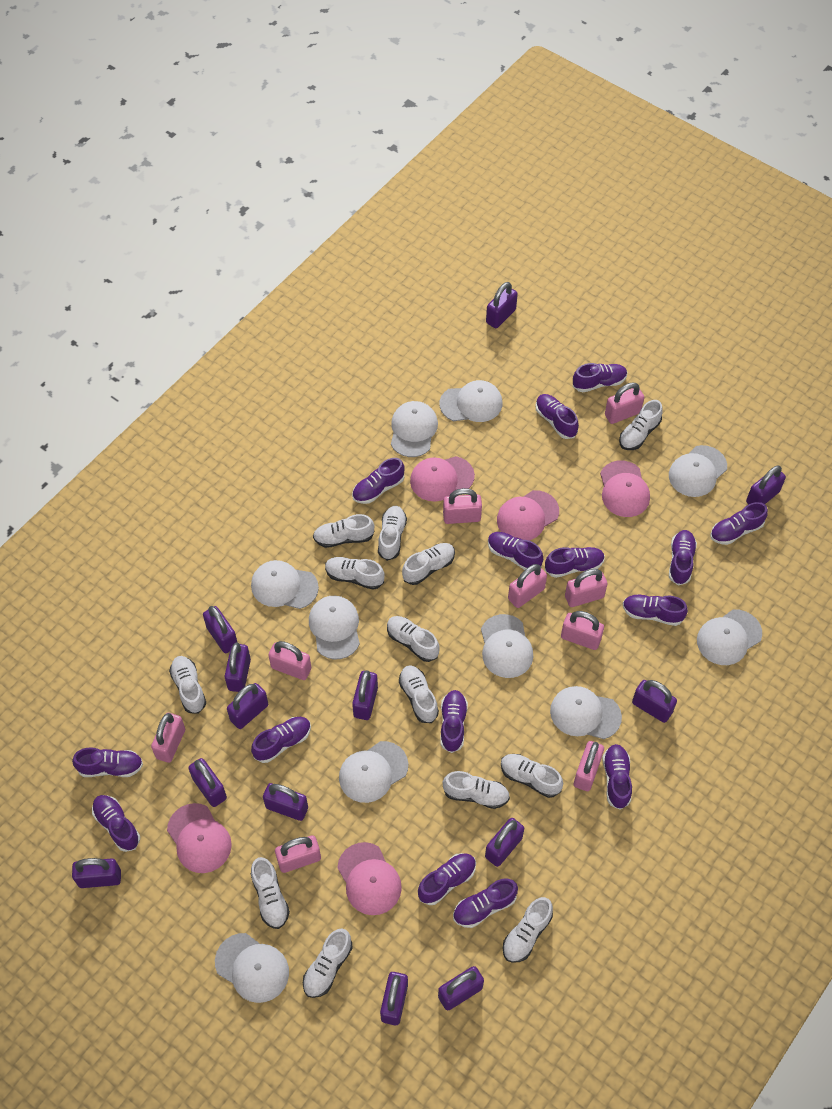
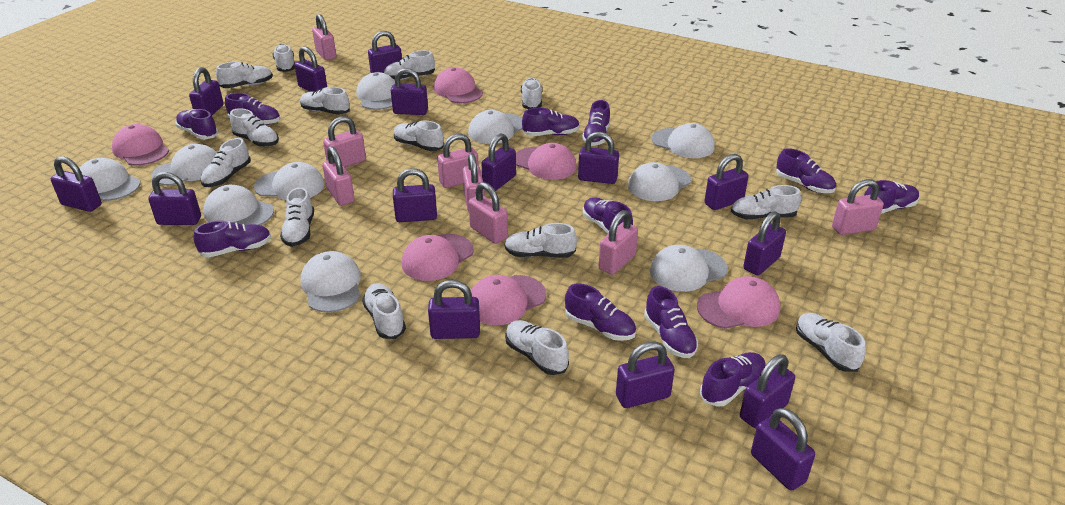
pink cap: 5 -> 6
pink padlock: 9 -> 8
purple padlock: 13 -> 15
purple shoe: 15 -> 11
white shoe: 13 -> 14

